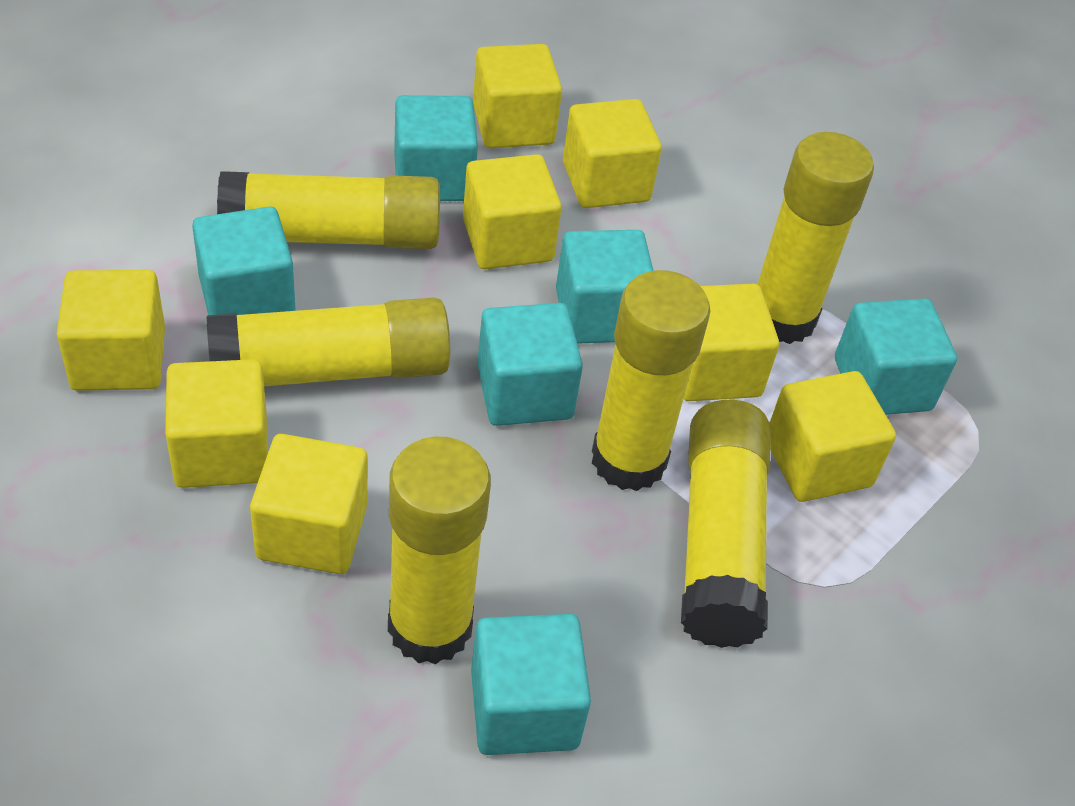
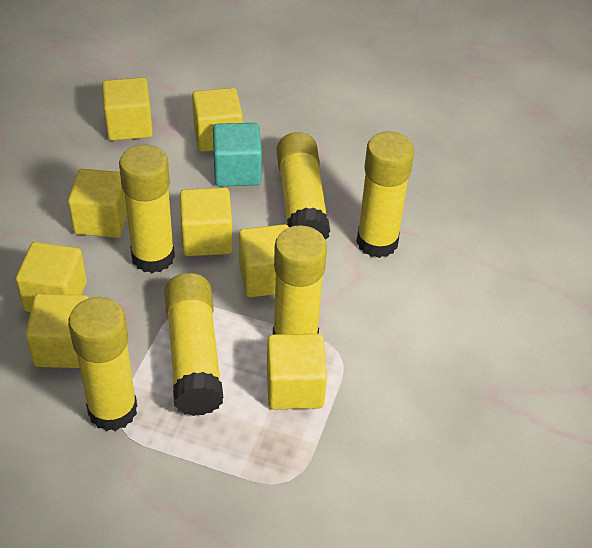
turquoise cube: 6 -> 1

